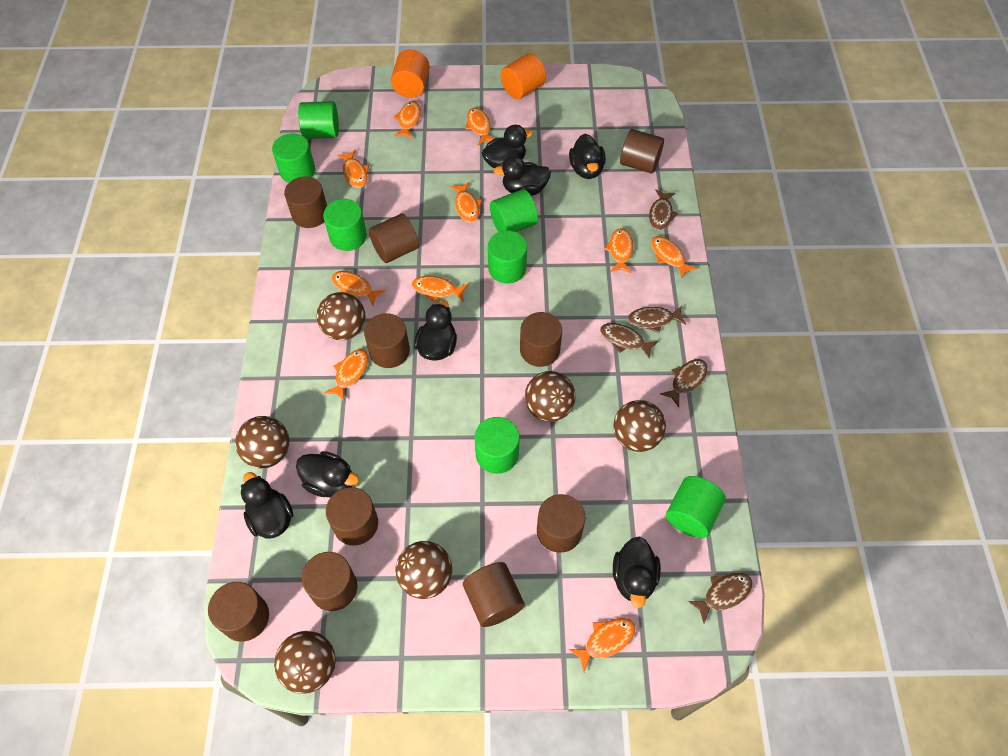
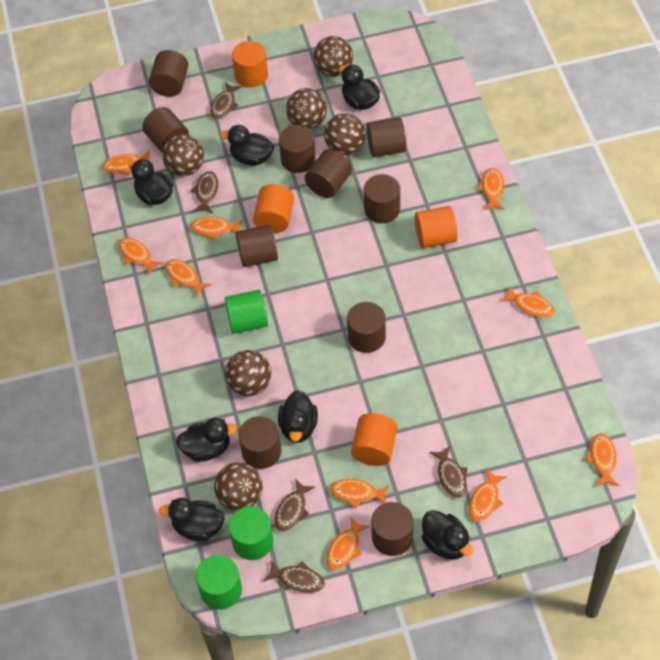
green cylinder: 7 -> 3
orange cylinder: 2 -> 4

